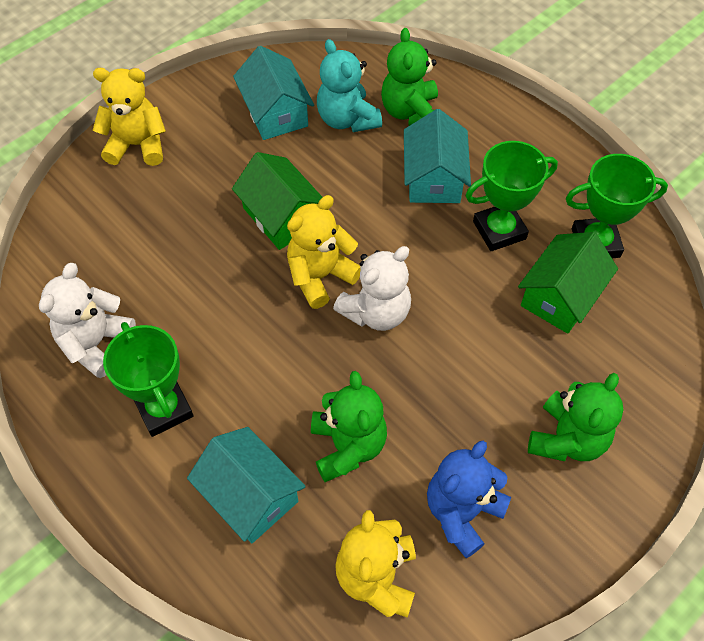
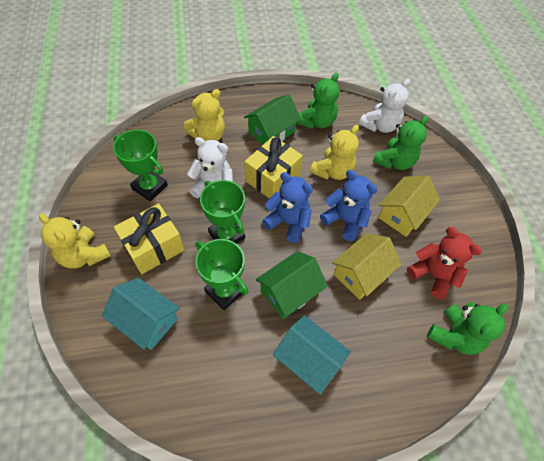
blue teddy bear: 1 -> 2
red teddy bear: 0 -> 1
turquoise house: 3 -> 2
turquoise teddy bear: 1 -> 0
yellow gift: 0 -> 2
yellow house: 0 -> 2

